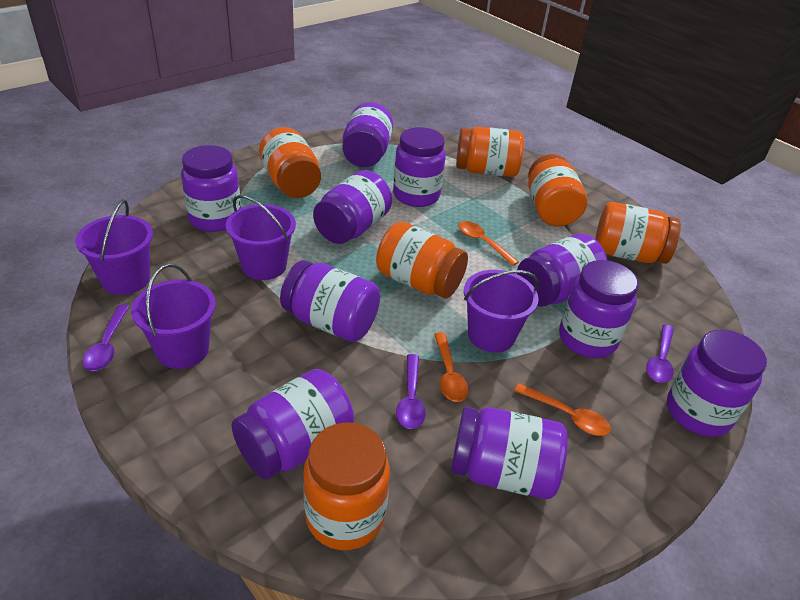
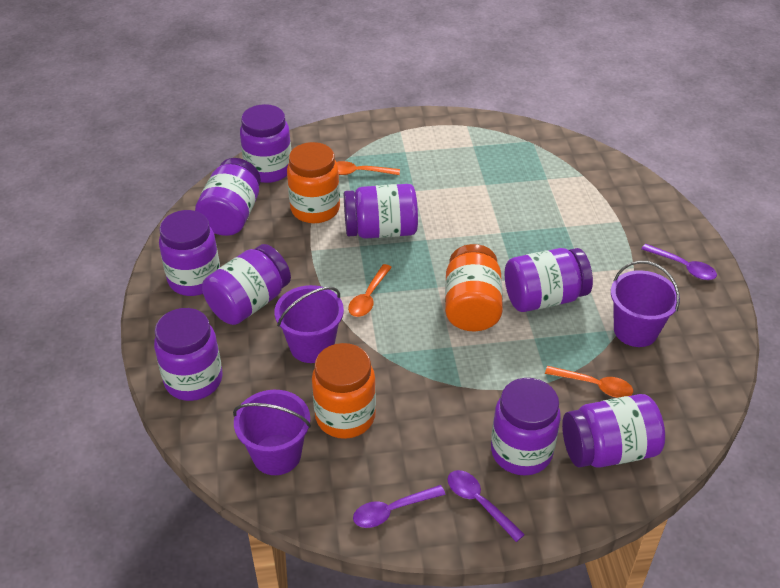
orange jar: 6 -> 3
purple bucket: 4 -> 3
purple jar: 10 -> 9

